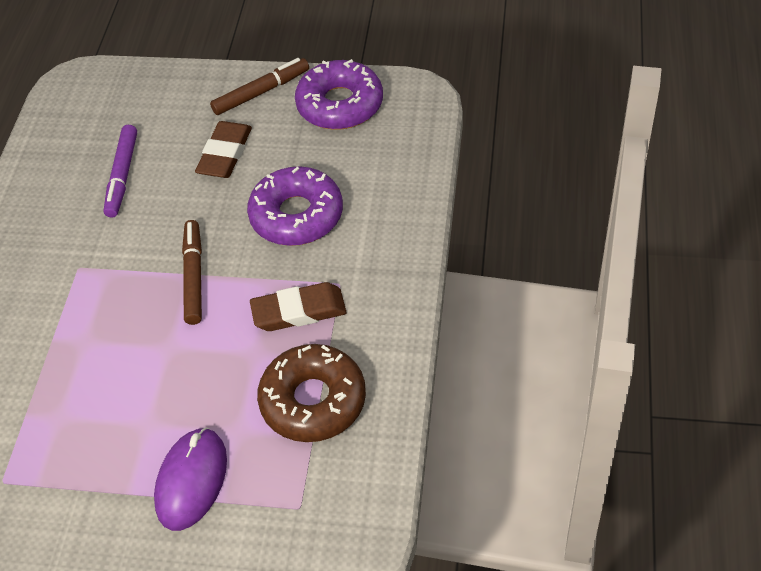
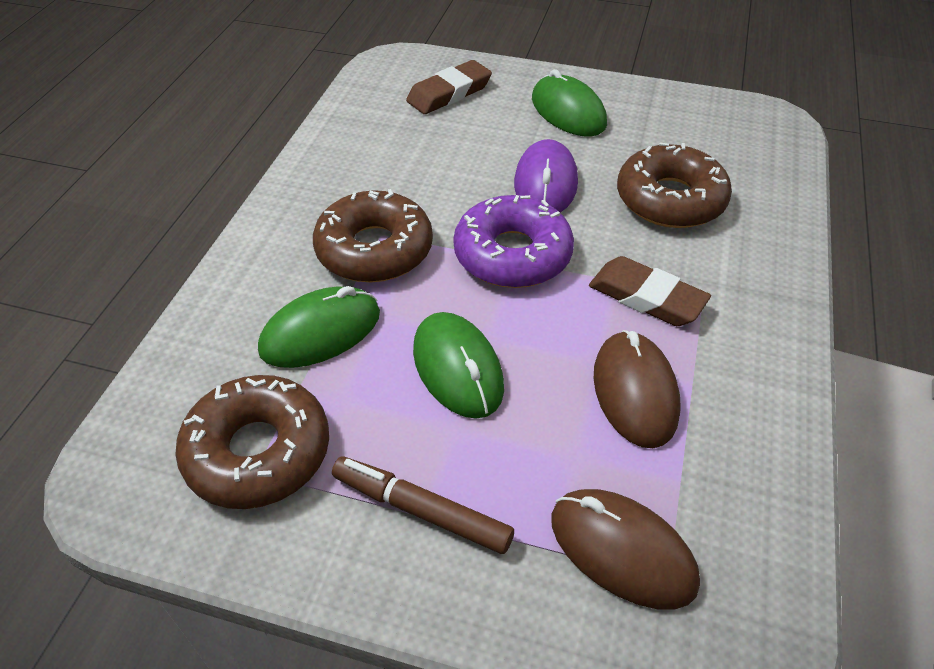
brown donut: 1 -> 3
brown marker: 2 -> 1
brown mouse: 0 -> 2
green mouse: 0 -> 3
purple donut: 2 -> 1
purple marker: 1 -> 0

